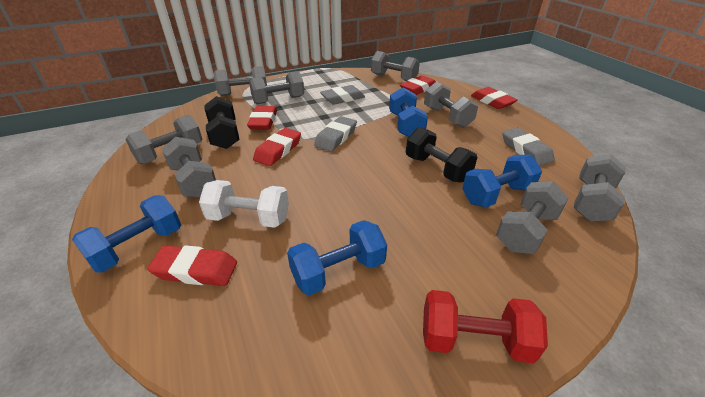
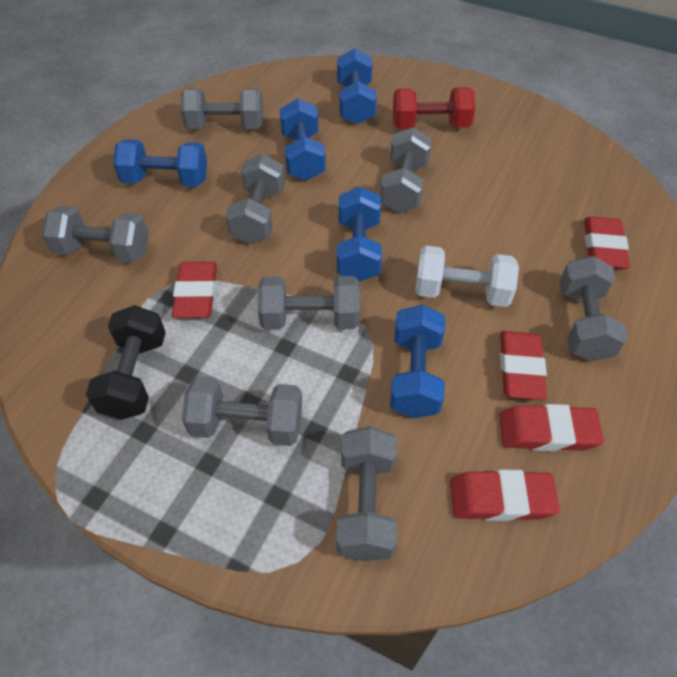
black dumbbell: 2 -> 1
blue dumbbell: 4 -> 5
grey eraser: 3 -> 0

